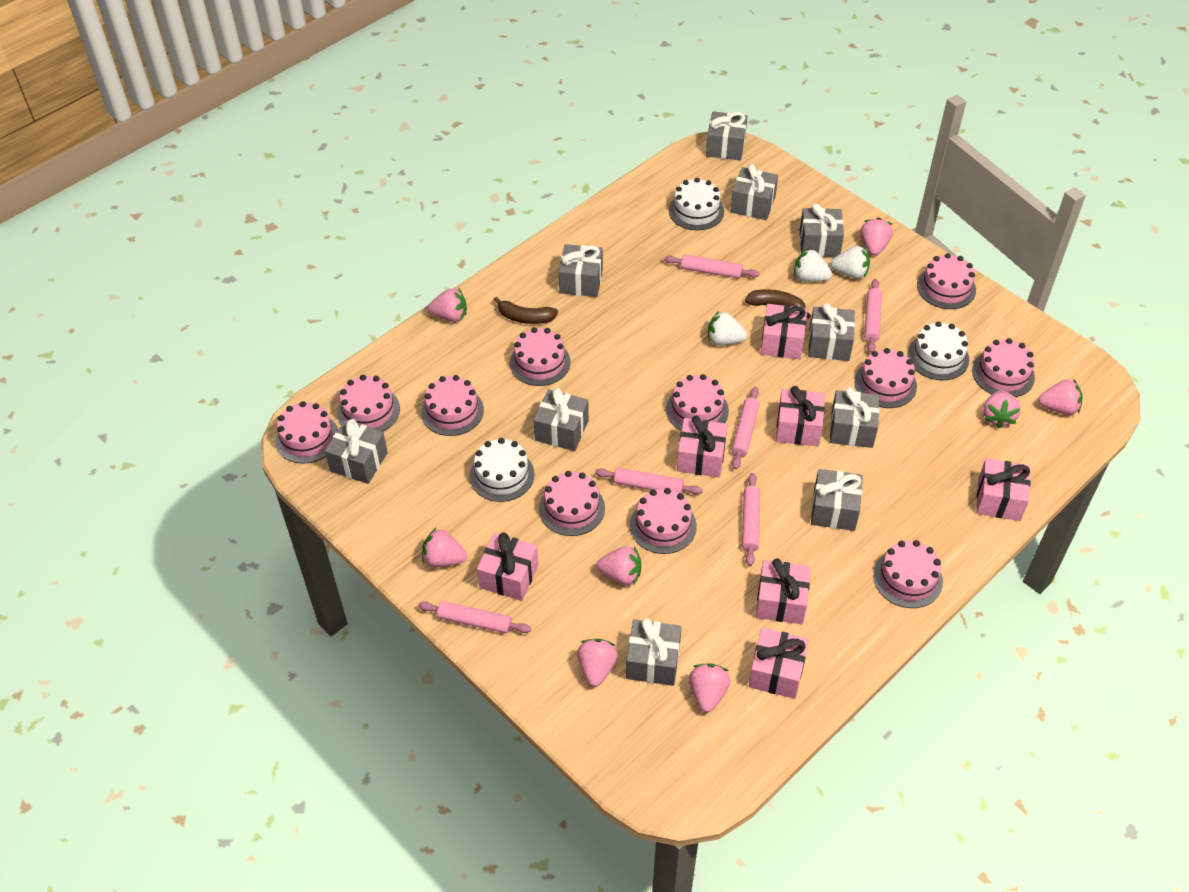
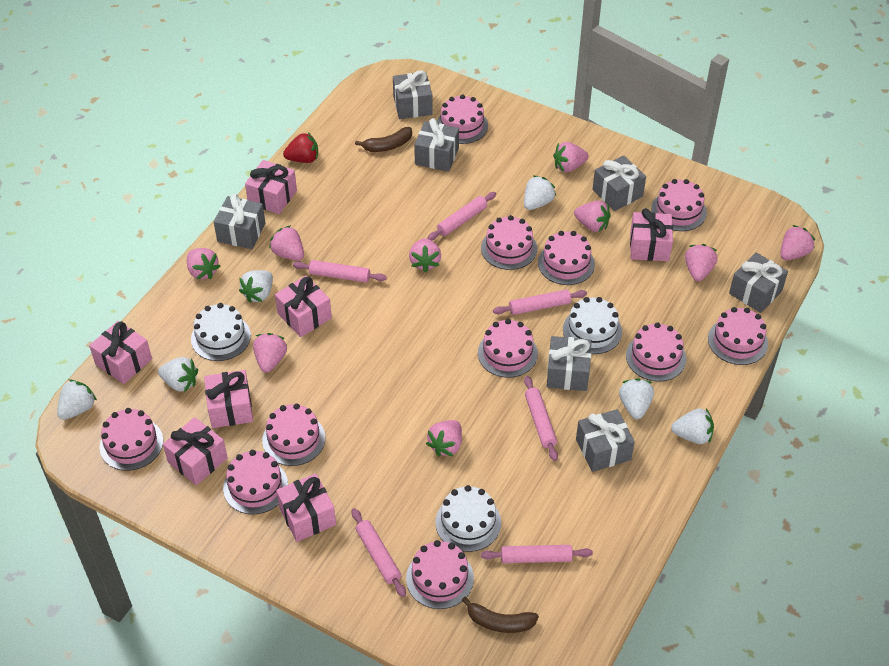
grey gift: 10 -> 7
pink strawberry: 8 -> 9
red strawberry: 0 -> 1
white strawberry: 3 -> 6

